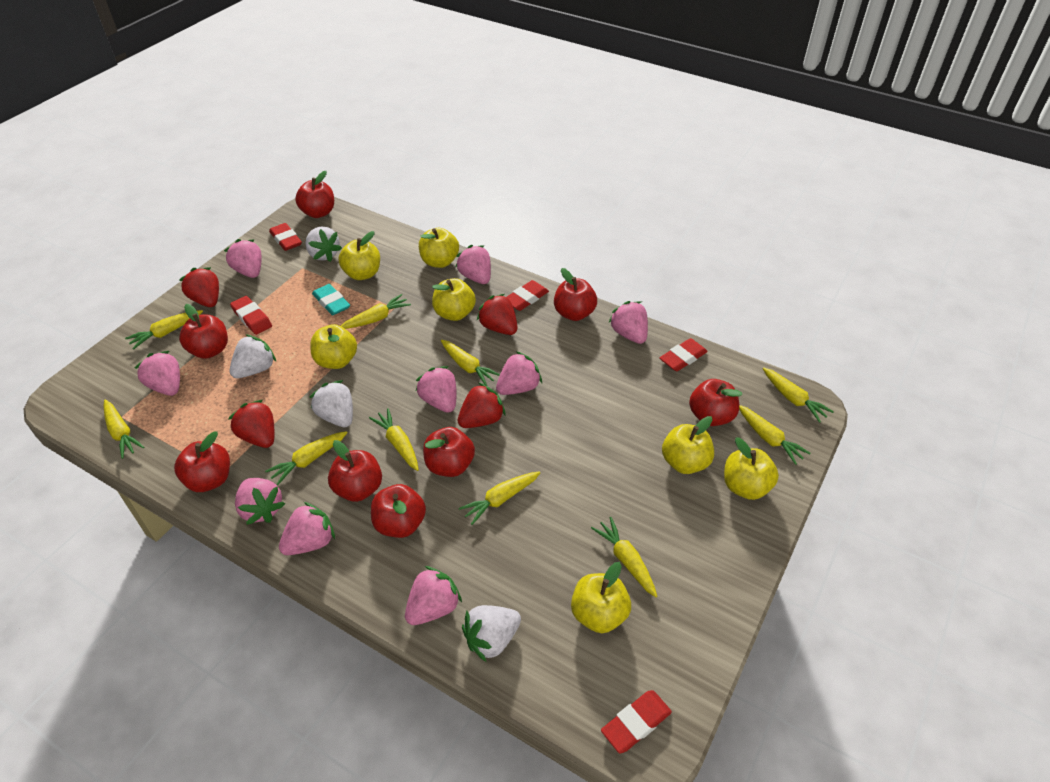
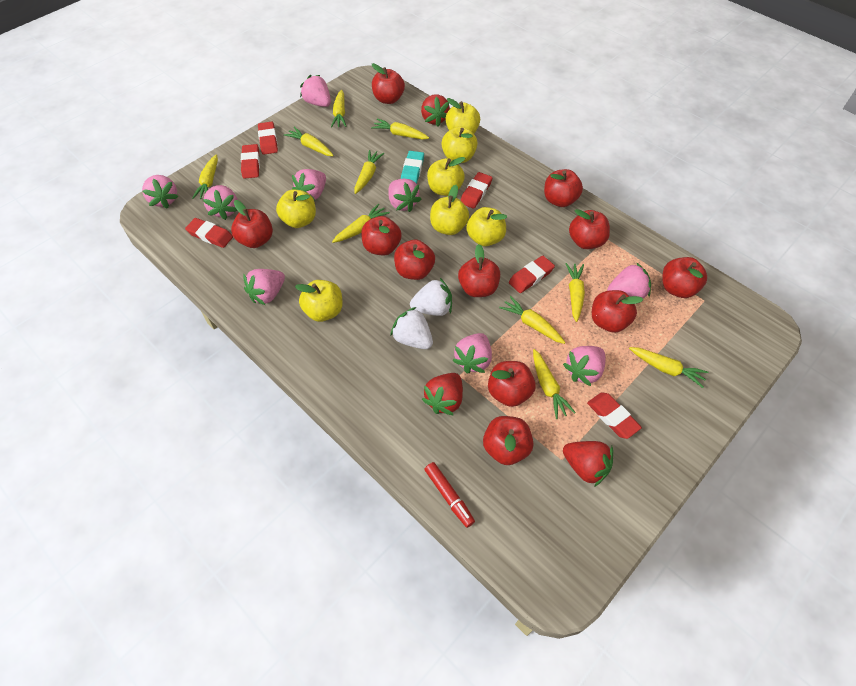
red apple: 8 -> 11
red eraser: 5 -> 6
red marker: 0 -> 1
red strawberry: 4 -> 3
white strawberry: 4 -> 2

